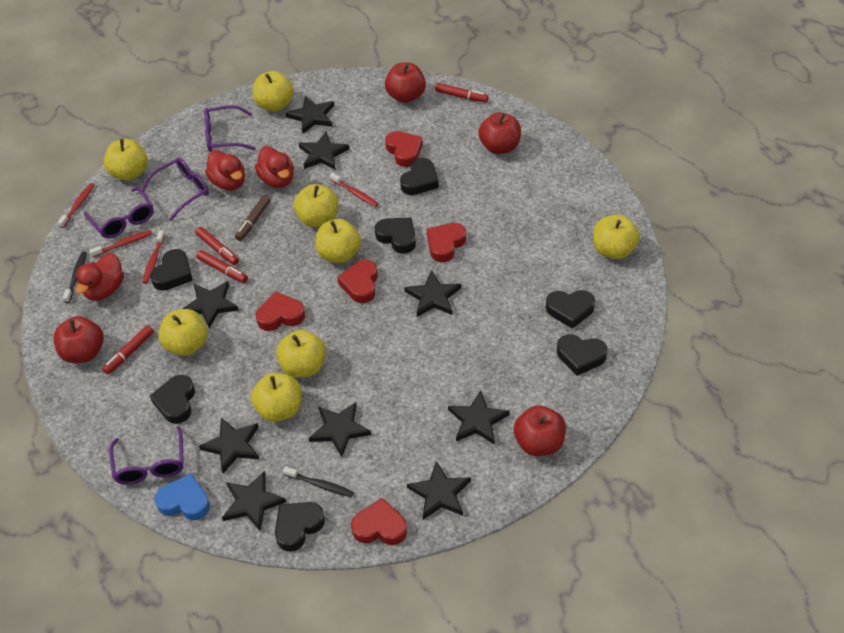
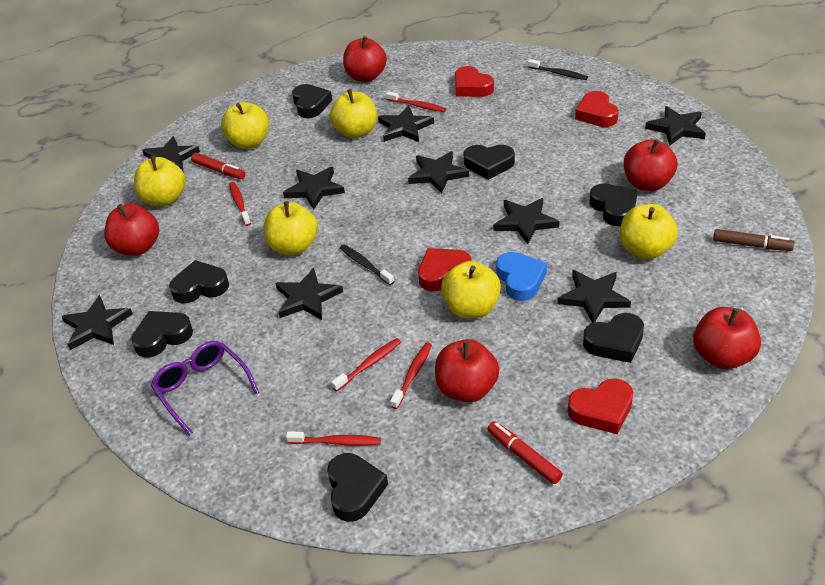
purple glasses: 4 -> 1
red apple: 4 -> 5
red duck: 3 -> 0
red heart: 5 -> 4
red marker: 4 -> 2
red toothbrush: 4 -> 5
yellow apple: 8 -> 6

